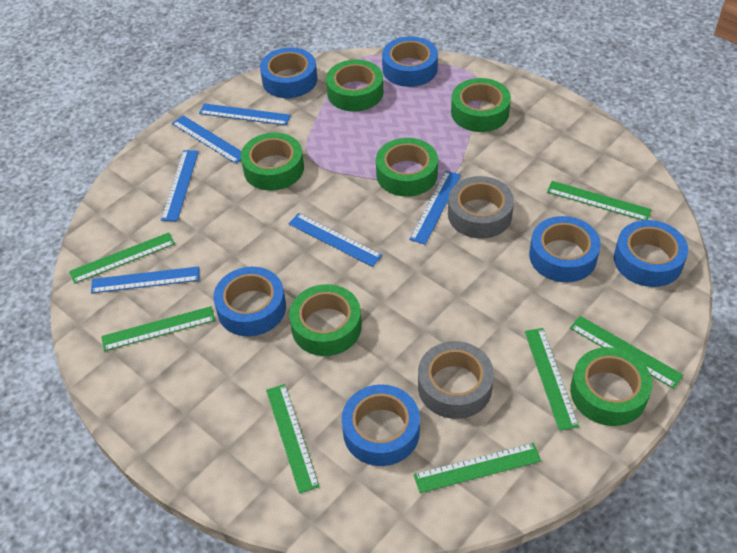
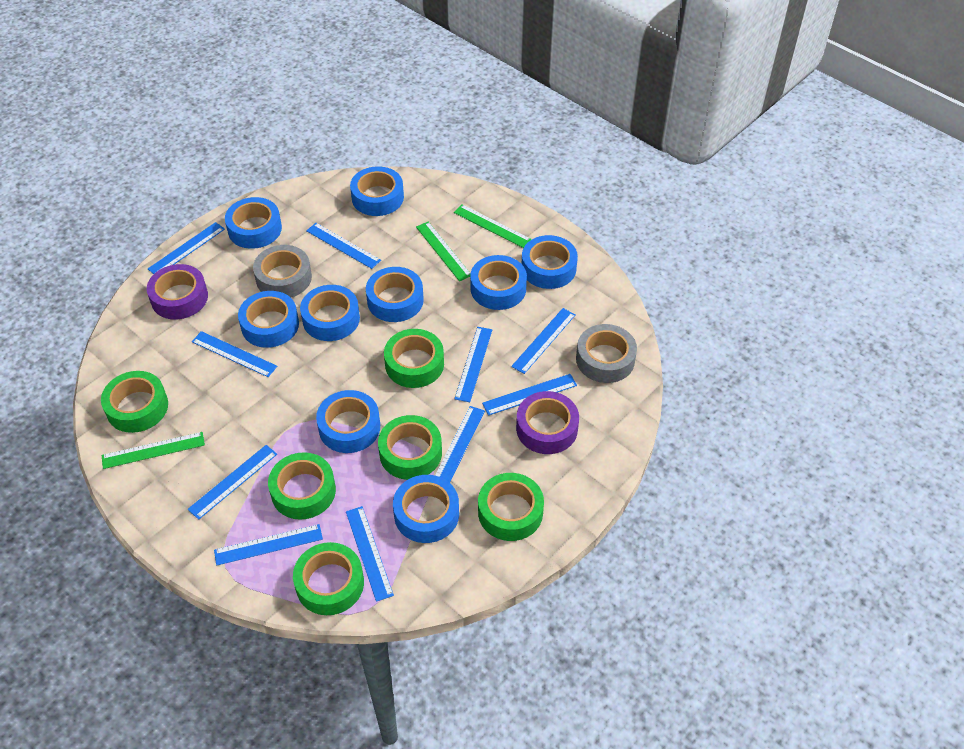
blue ruler: 6 -> 10
blue tape: 6 -> 9
green ruler: 7 -> 3
purple tape: 0 -> 2

